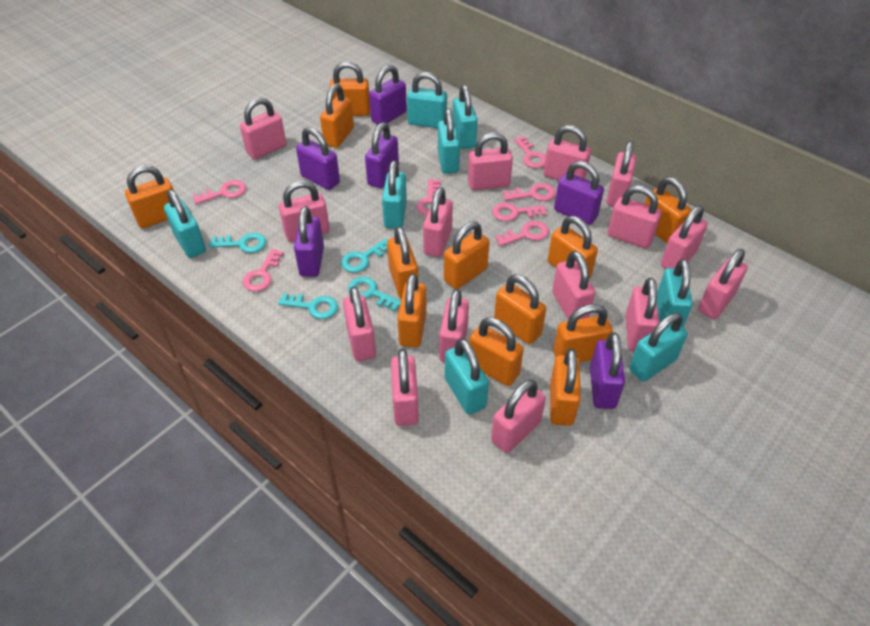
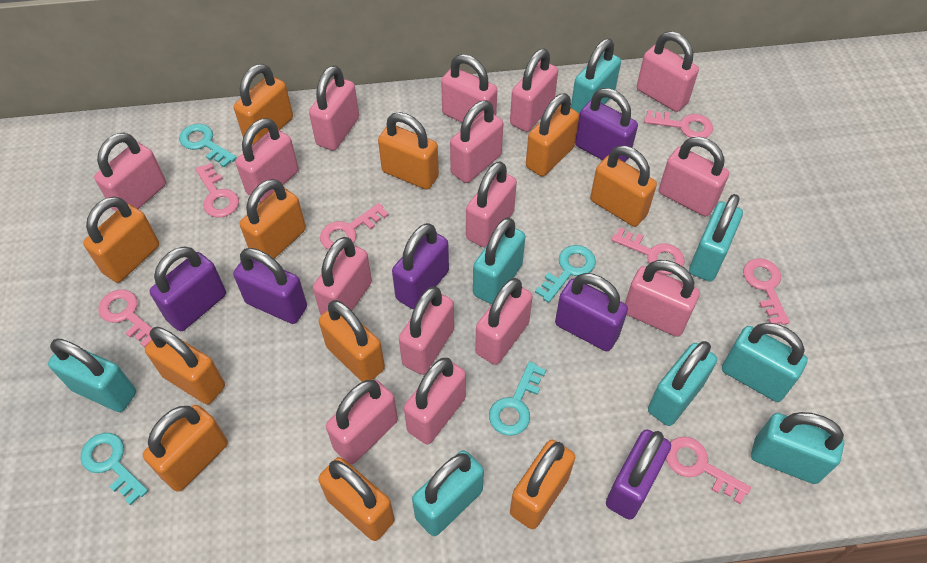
orange padlock: 12 -> 11

